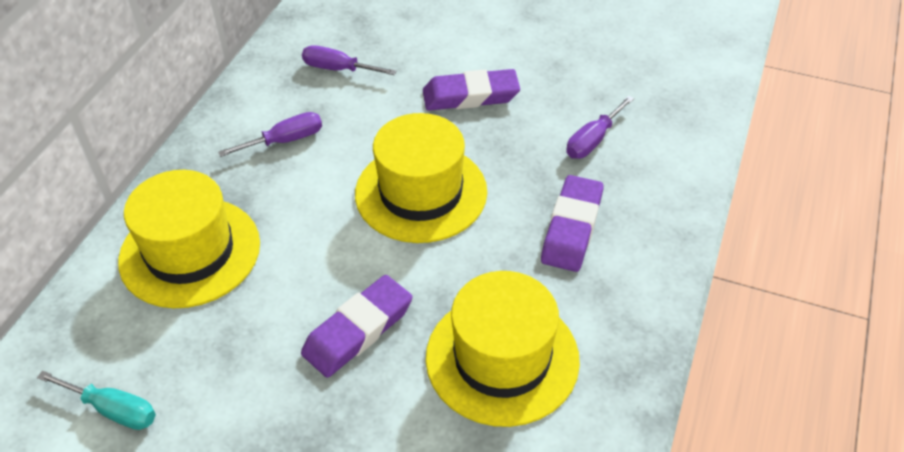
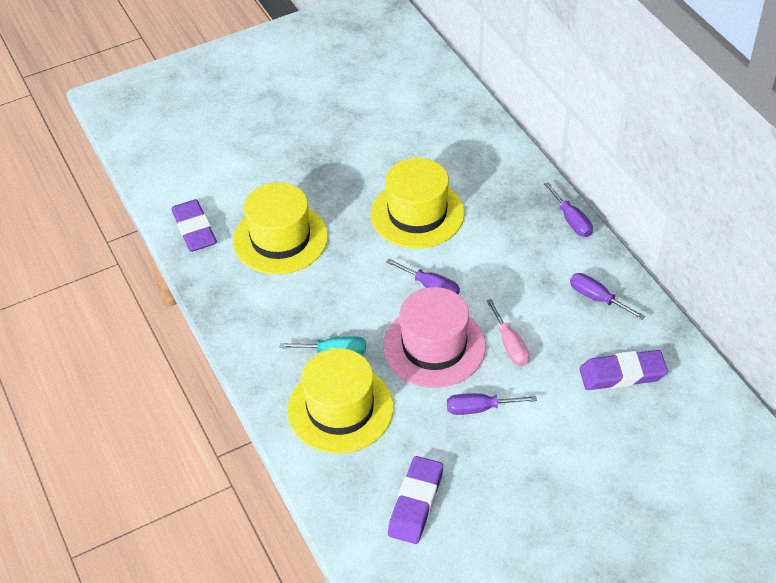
pink hat: 0 -> 1
pink screwdriver: 0 -> 1
purple screwdriver: 3 -> 4

